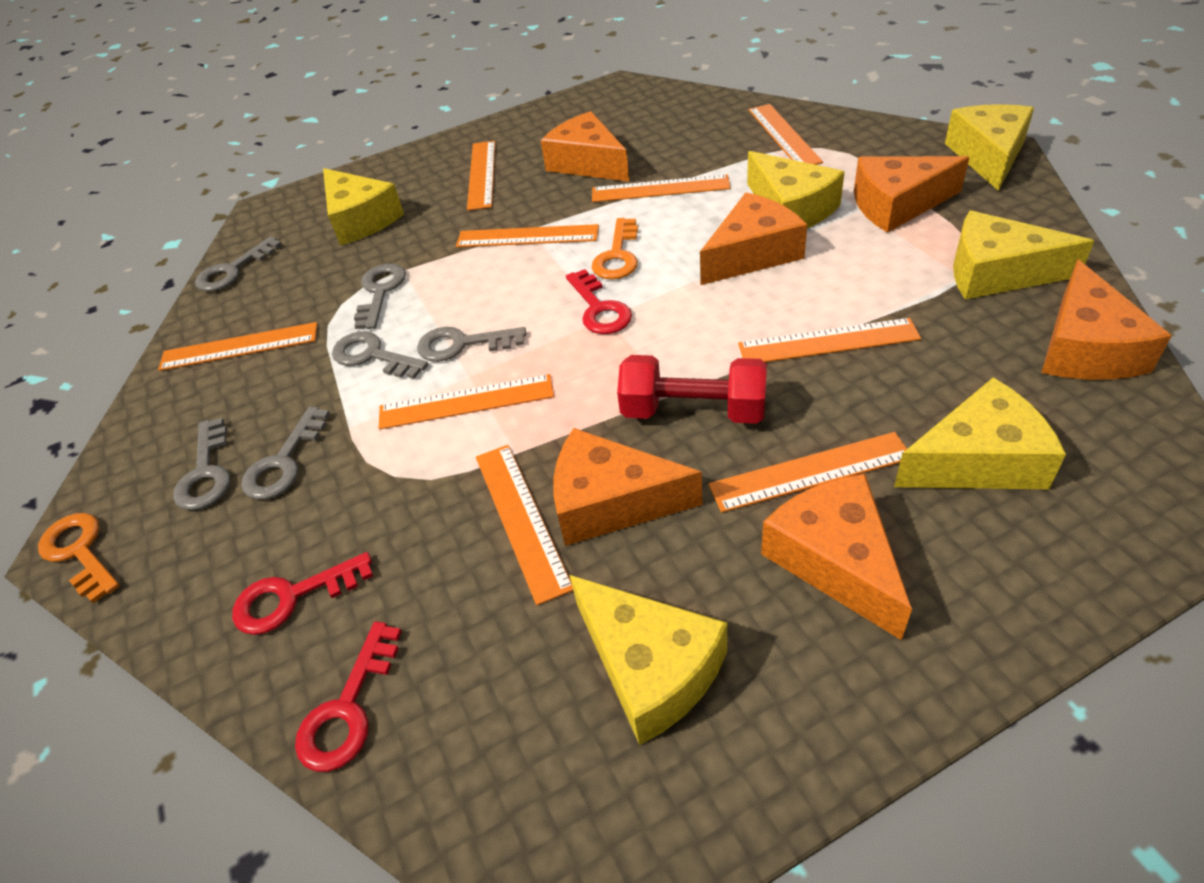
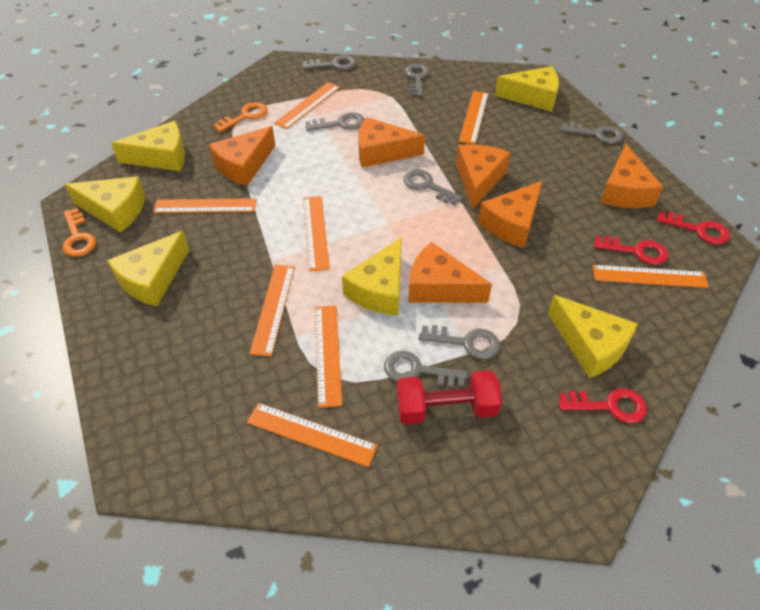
grey key: 6 -> 7
orange ruler: 9 -> 8

